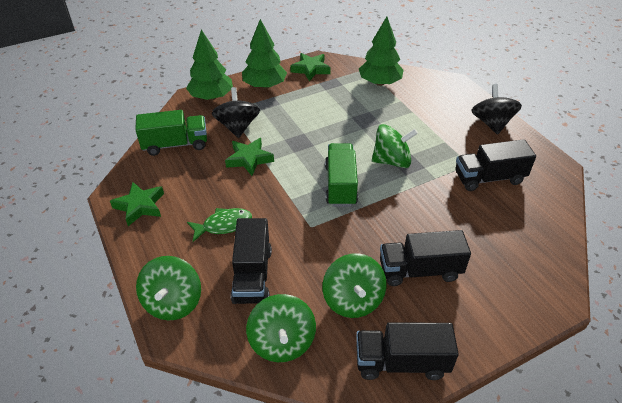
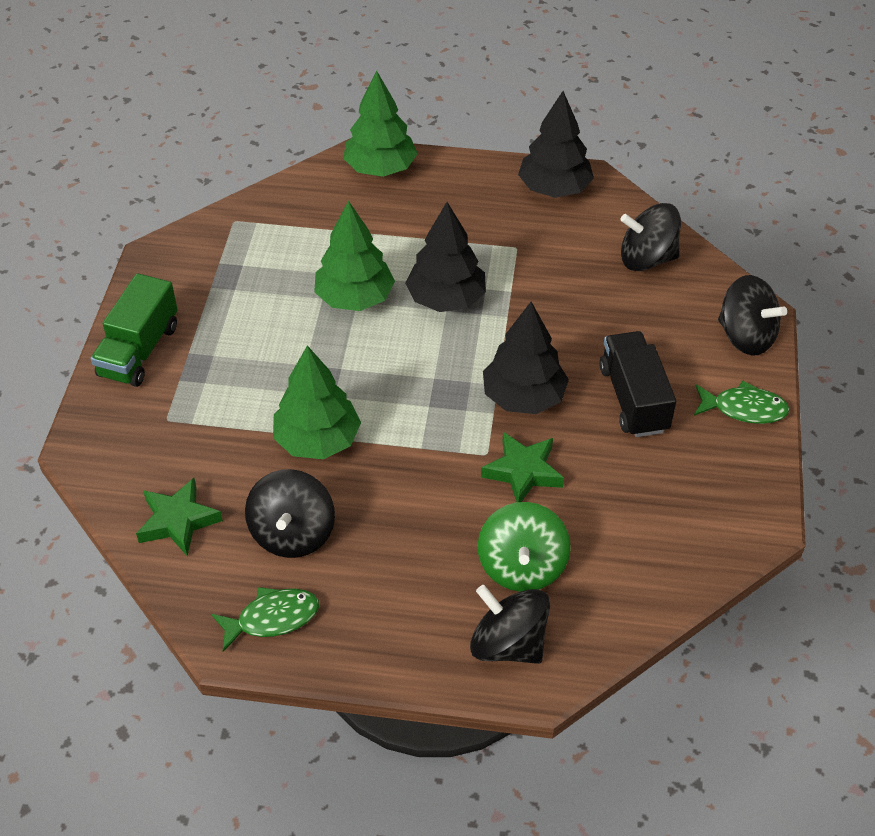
black spinning top: 2 -> 4
black tree: 0 -> 3
black truck: 4 -> 1
green fish: 1 -> 2
green spinning top: 4 -> 1
green star: 3 -> 2
green truck: 2 -> 1

